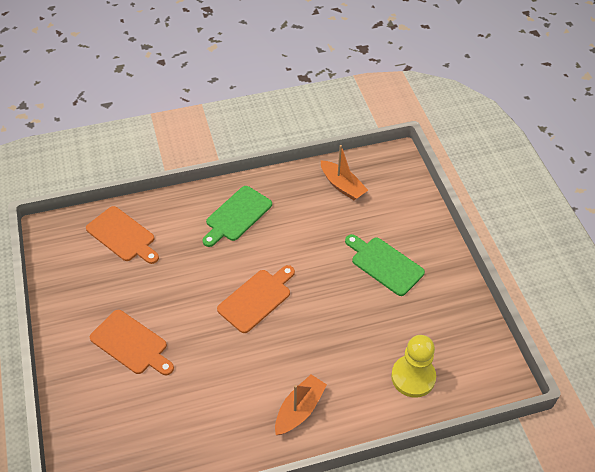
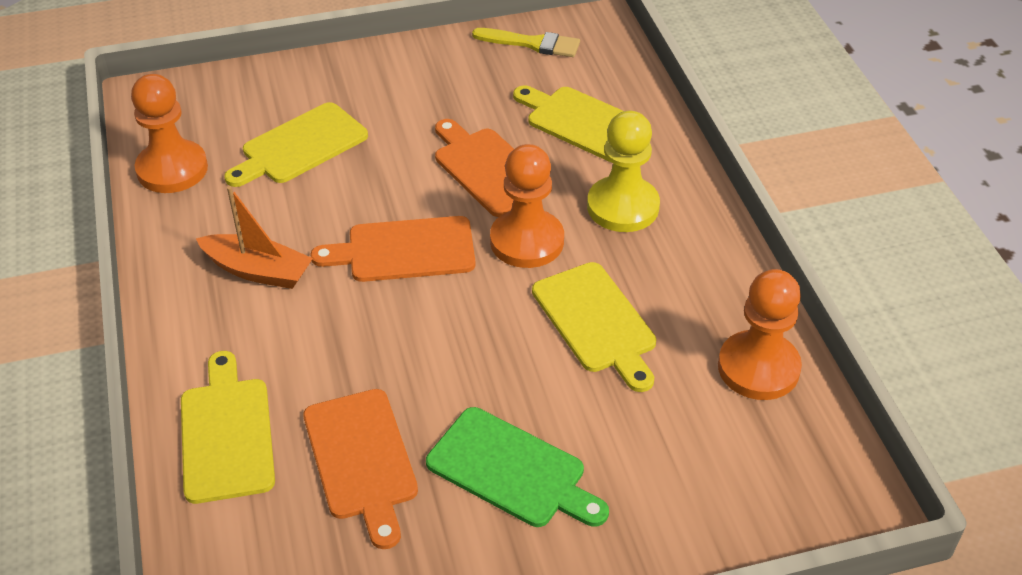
green cutting board: 2 -> 1
orange boat: 2 -> 1
orange pawn: 0 -> 3
yellow brush: 0 -> 1
yellow cutting board: 0 -> 4

